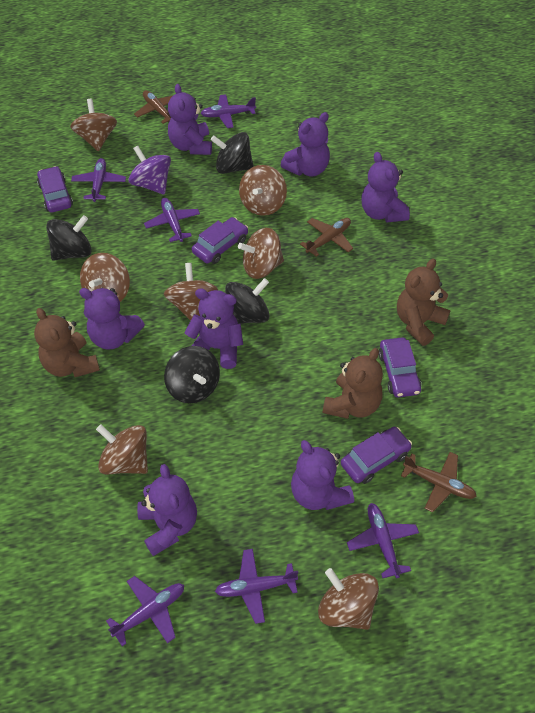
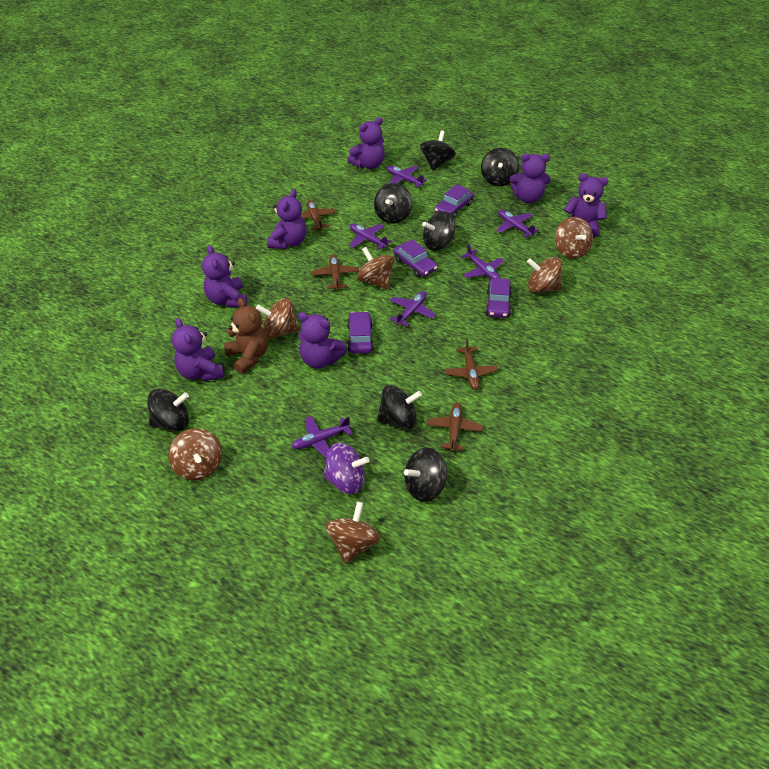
black spinning top: 4 -> 7
brown plane: 3 -> 4
brown spinning top: 7 -> 6
brown teddy bear: 3 -> 1

